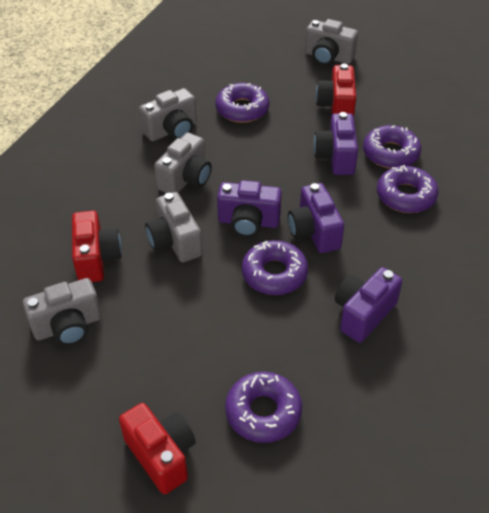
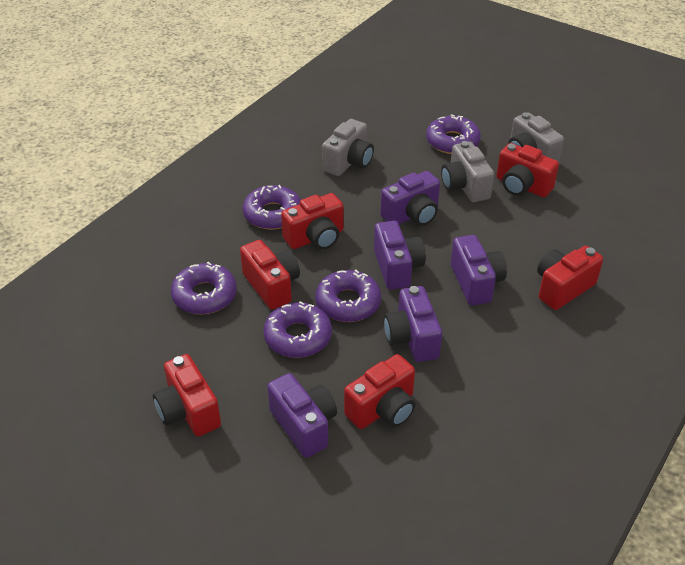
grey camera: 5 -> 3
purple camera: 4 -> 5
red camera: 3 -> 6

